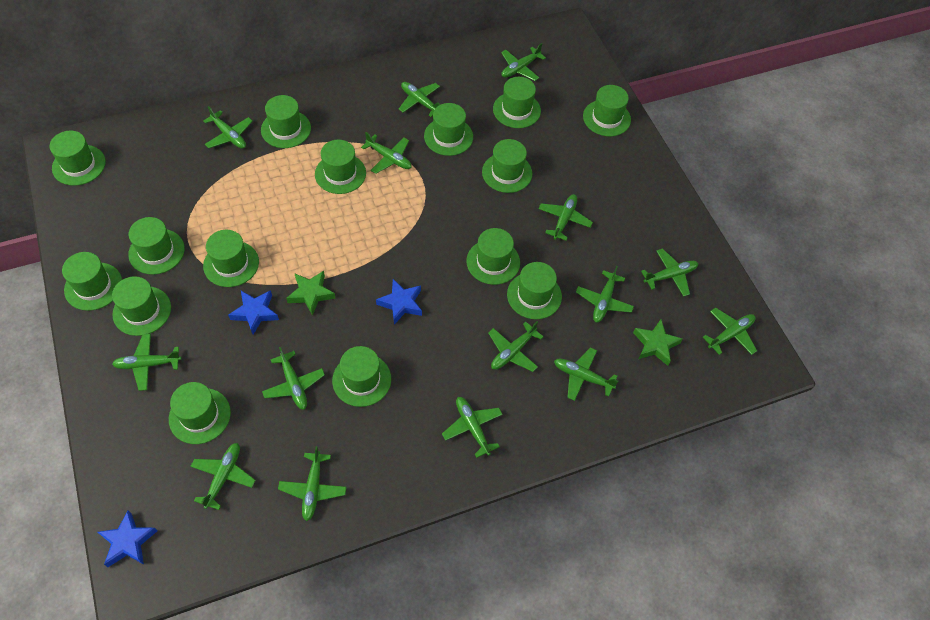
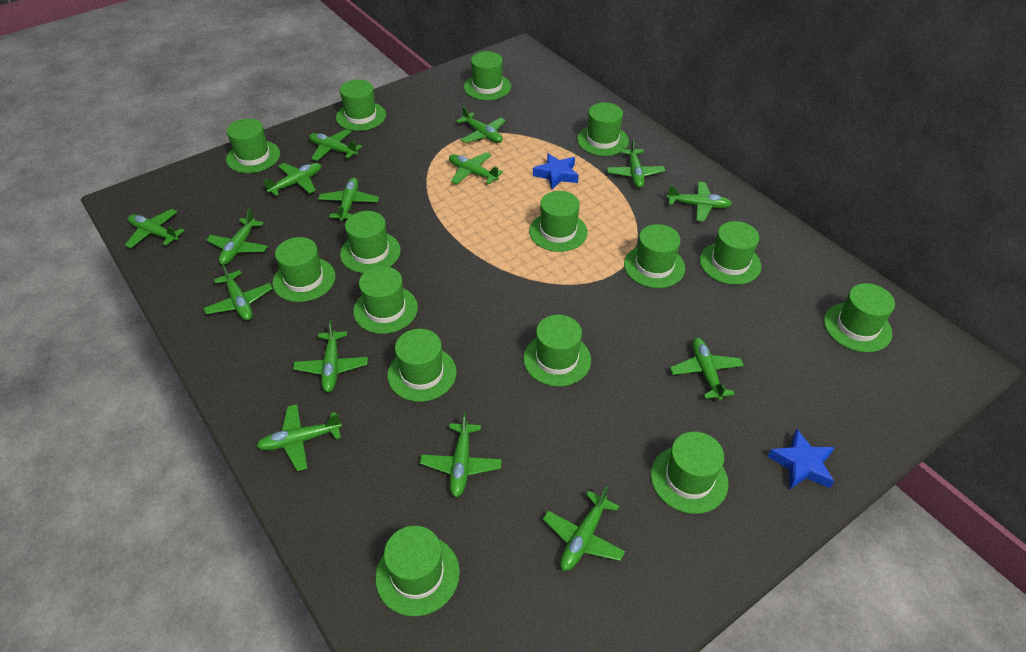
blue star: 3 -> 2
green star: 2 -> 0

